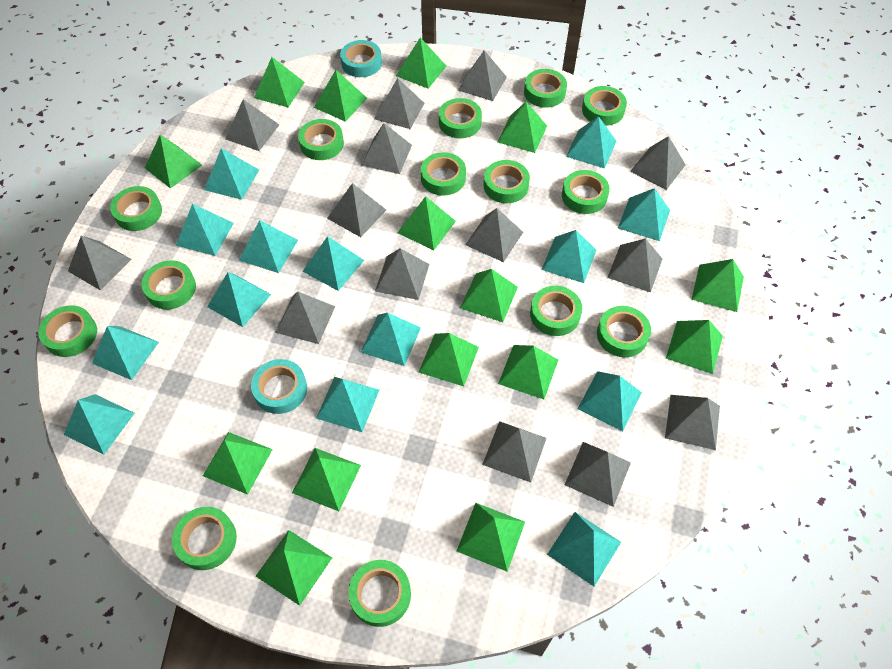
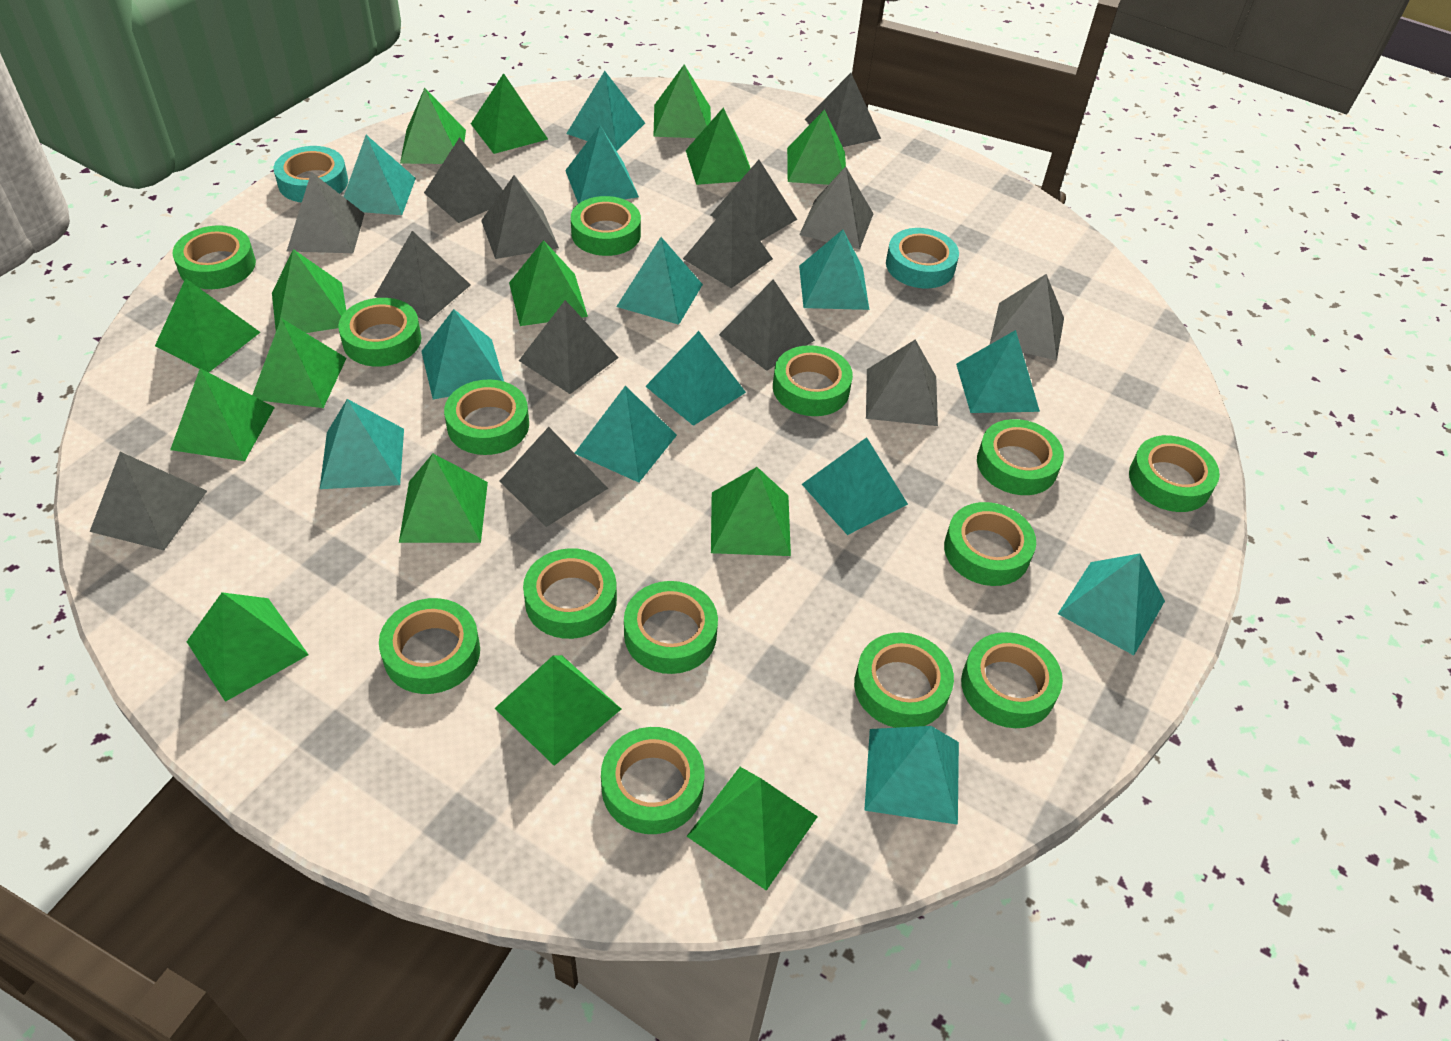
turquoise pyramid: 14 -> 13

